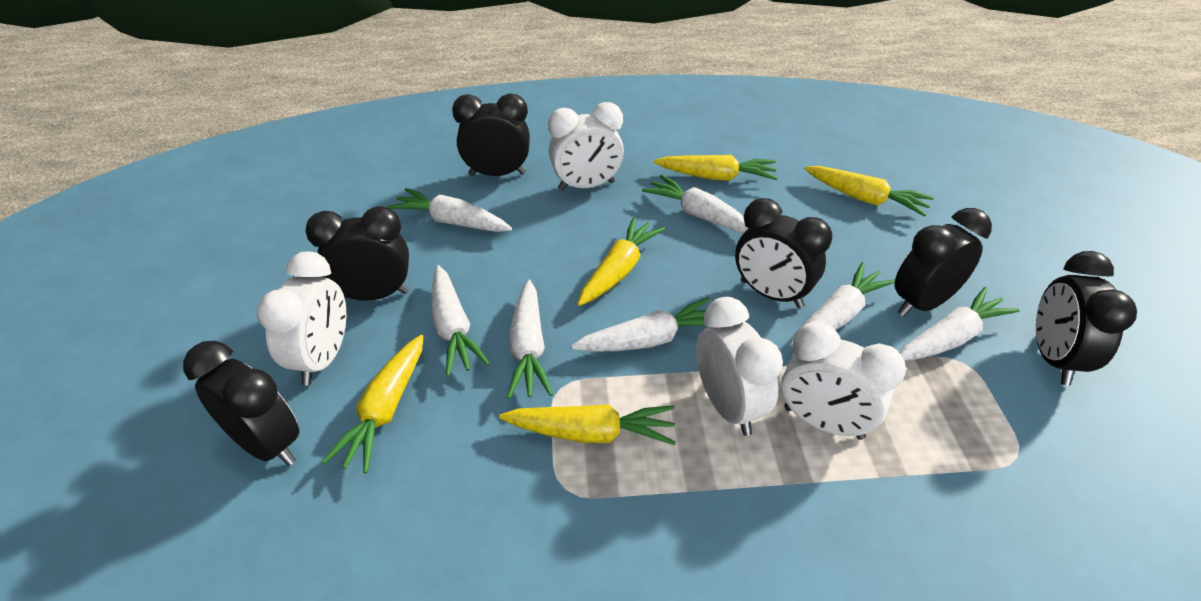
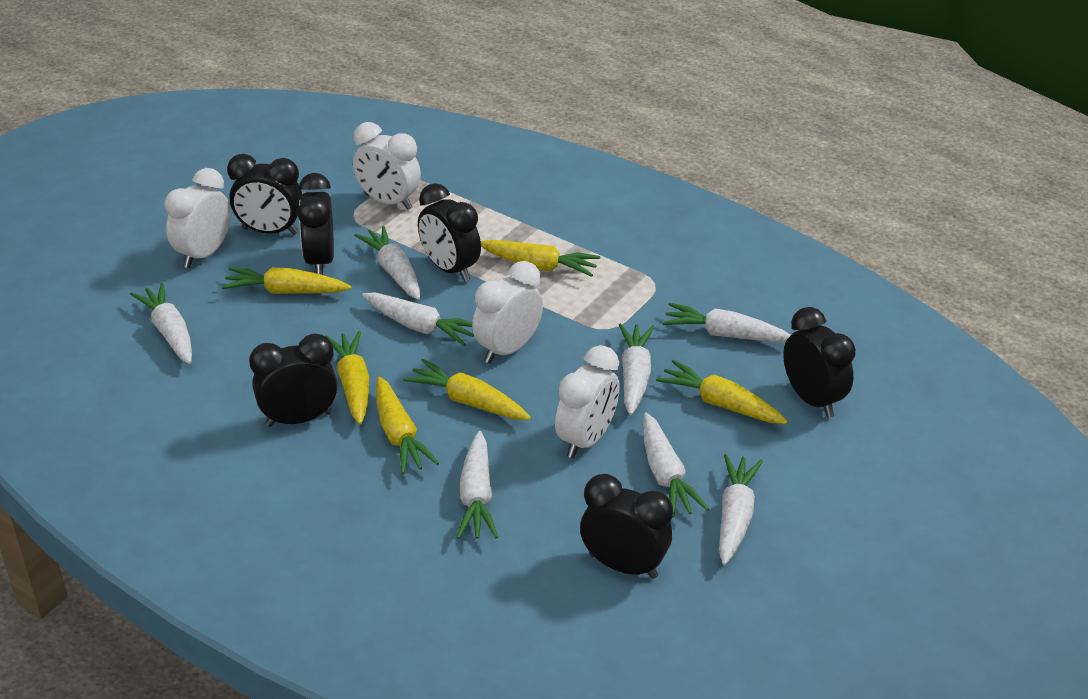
white carrot: 7 -> 8
yellow carrot: 5 -> 6

